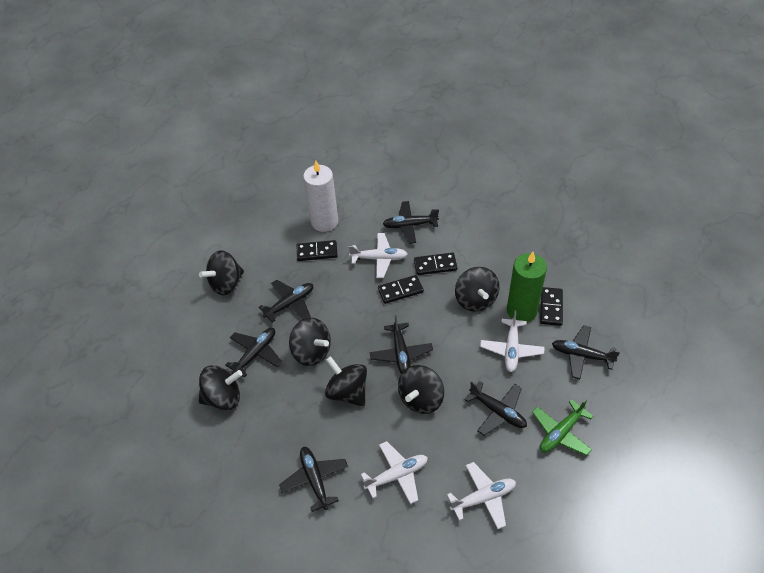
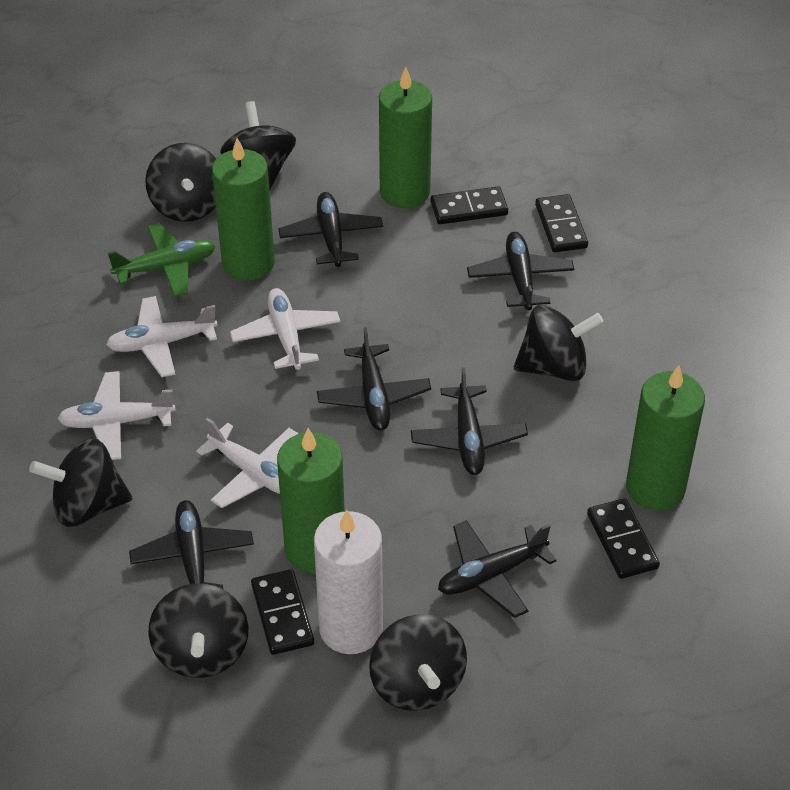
black plane: 7 -> 6
green candle: 1 -> 4

